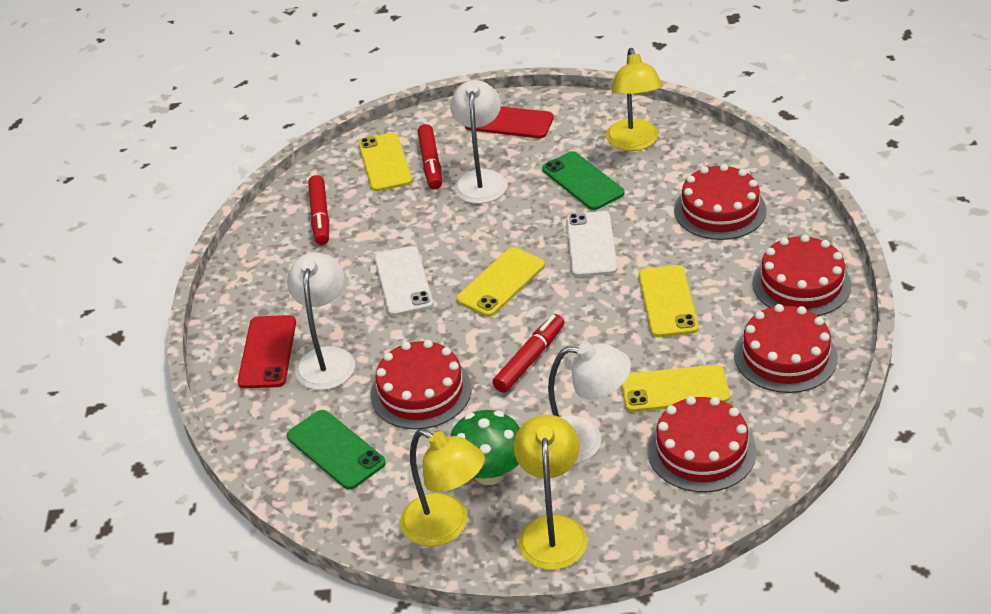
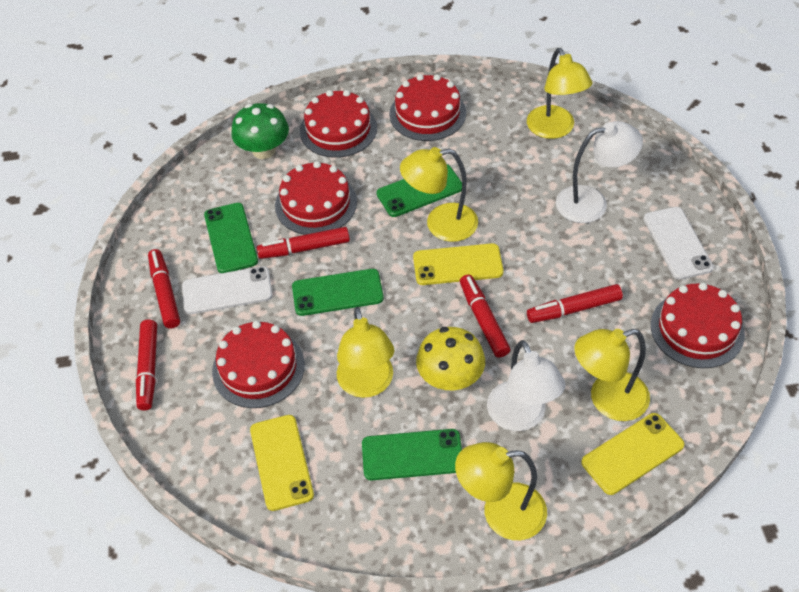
green phone: 2 -> 4
red marker: 3 -> 5
red phone: 2 -> 0
white lamp: 3 -> 2
yellow lamp: 3 -> 5
yellow mushroom: 0 -> 1
yellow phone: 4 -> 3

